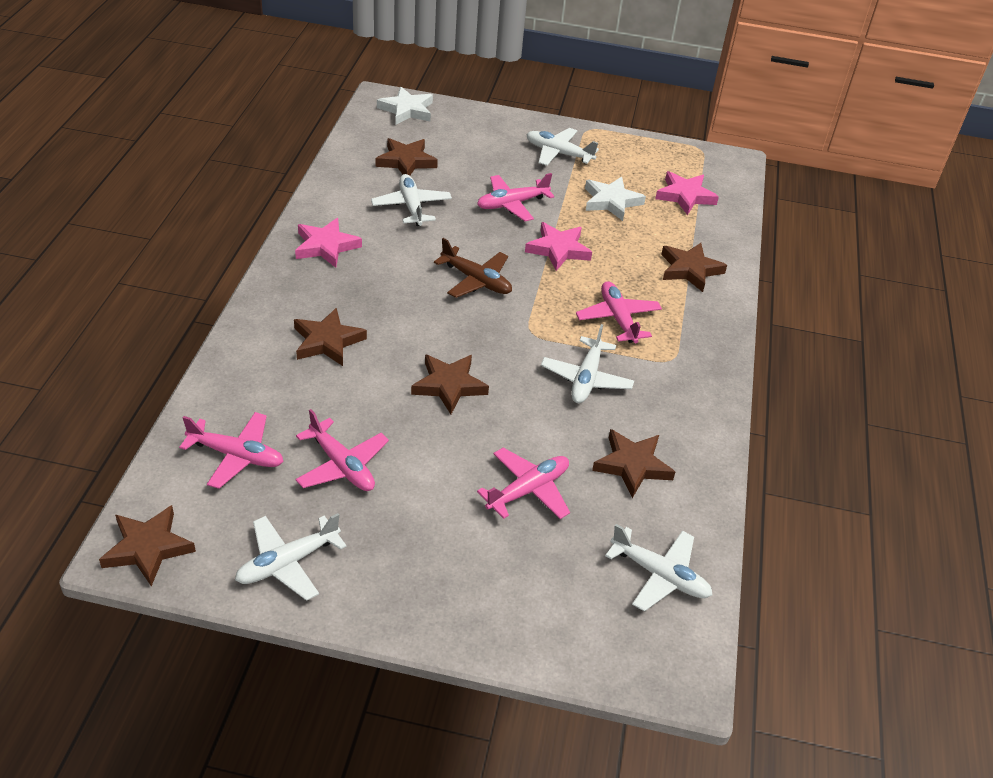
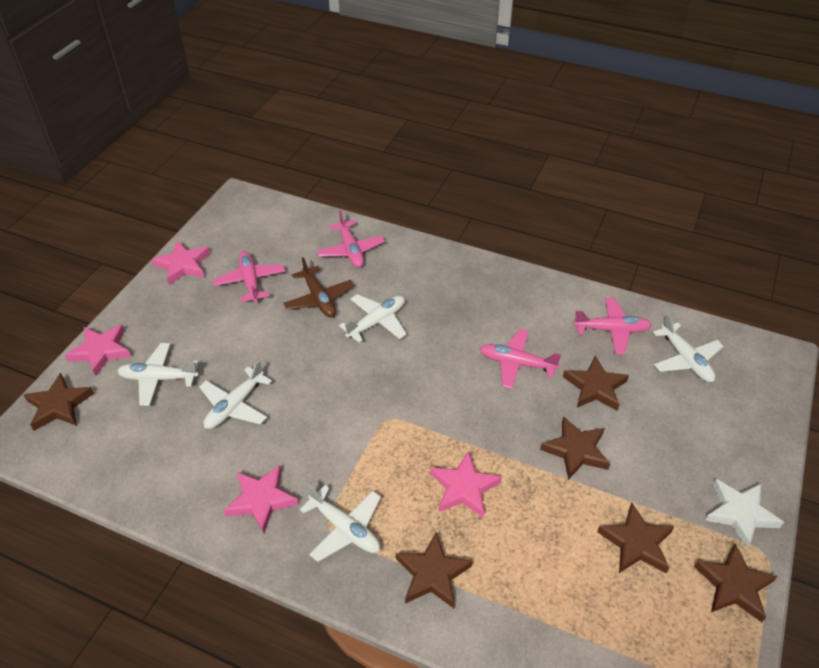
pink plane: 5 -> 4
pink star: 3 -> 4
white star: 2 -> 1

